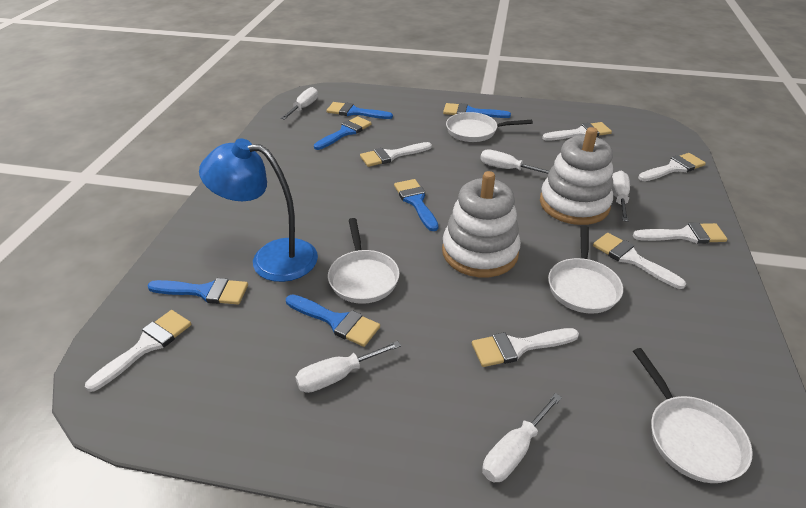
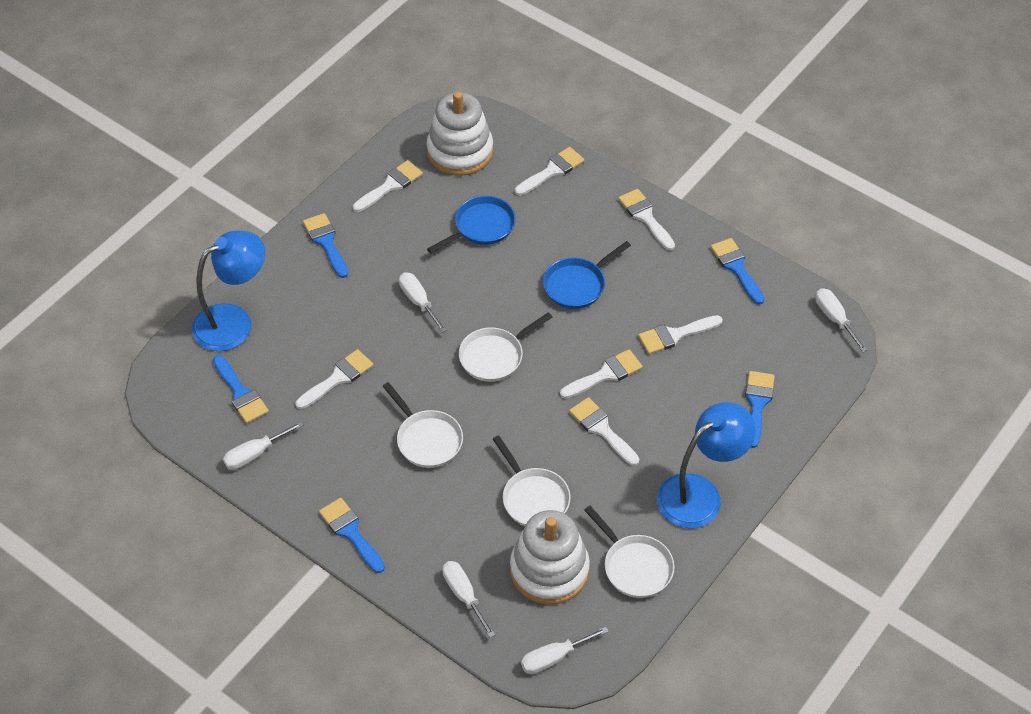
blue brush: 6 -> 5
blue lamp: 1 -> 2
blue pan: 0 -> 2

